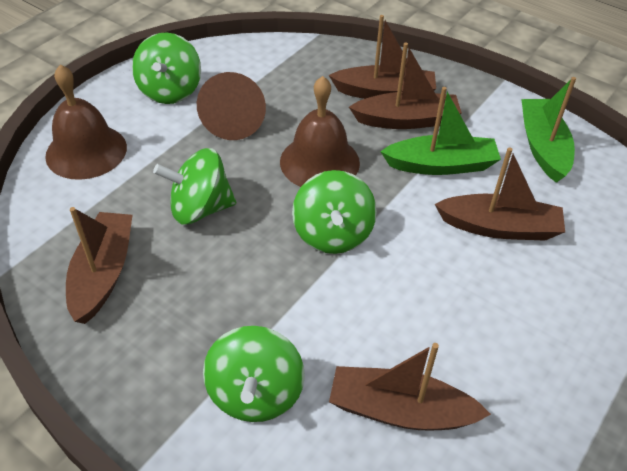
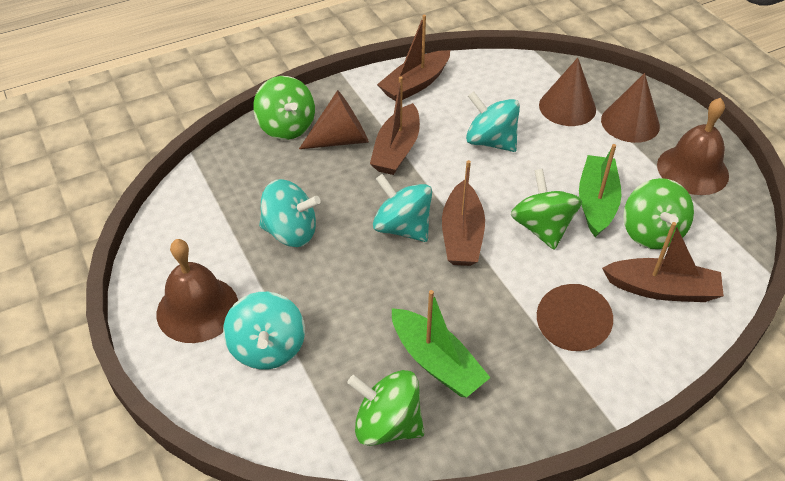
brown boat: 5 -> 4
brown cone: 1 -> 4
turquoise spinning top: 0 -> 4

